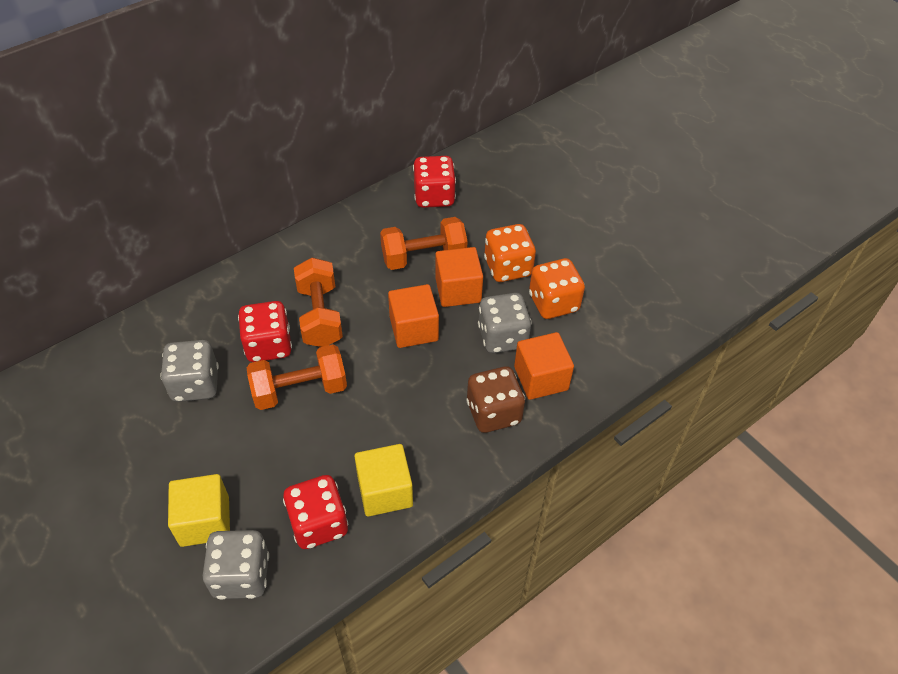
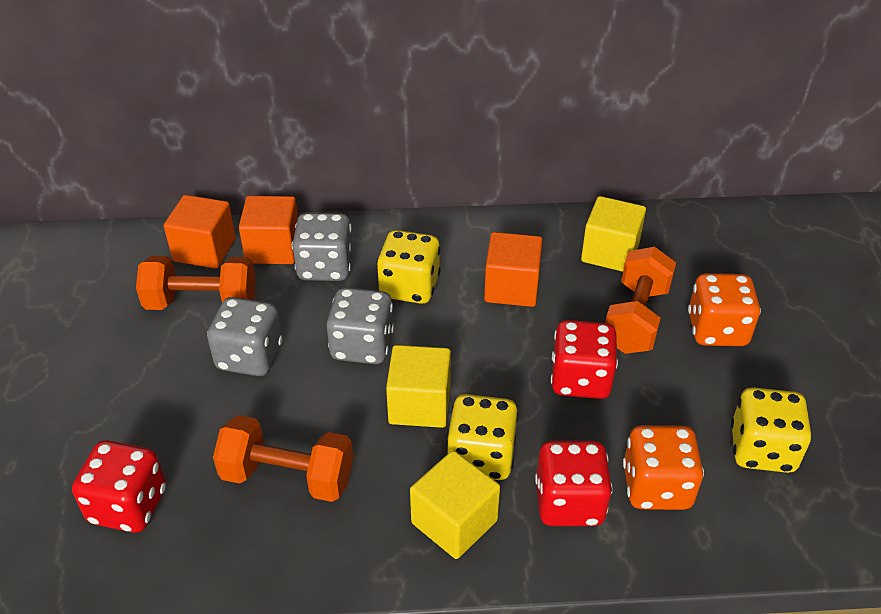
brown dice: 1 -> 0
yellow cube: 2 -> 3
yellow dice: 0 -> 3

